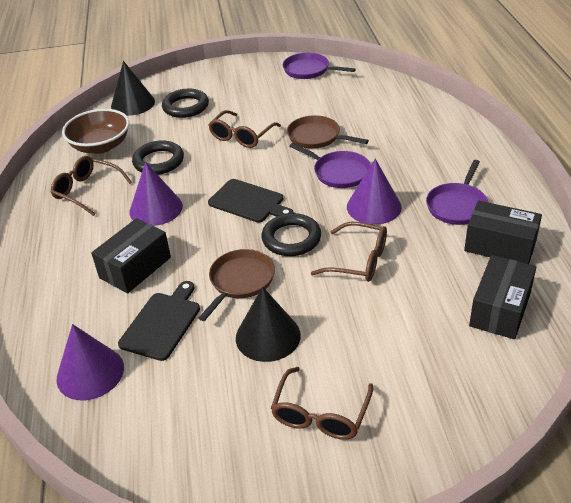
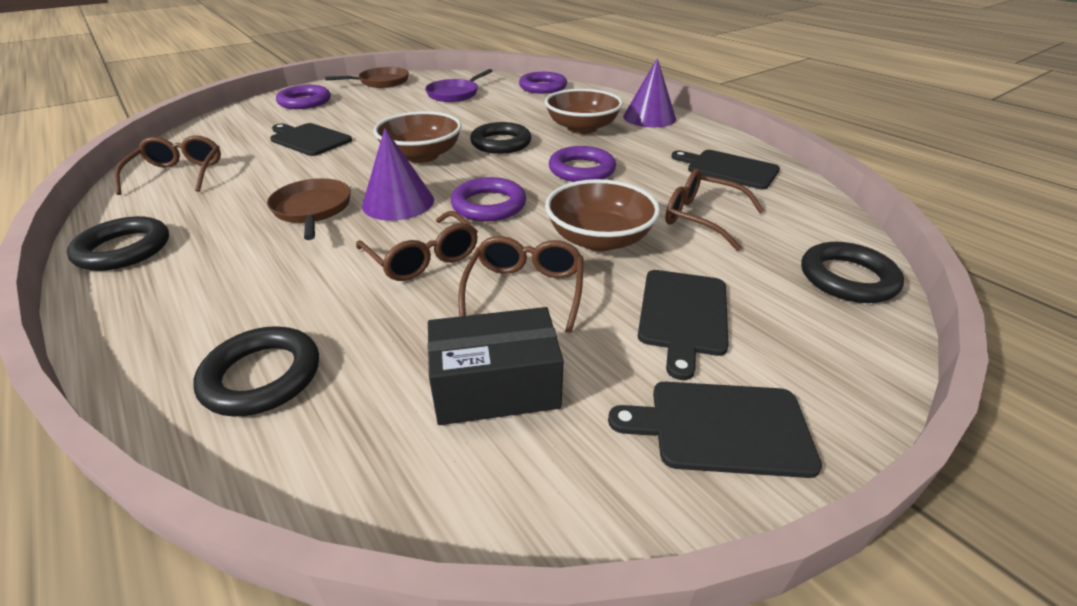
black box: 3 -> 1
black cone: 2 -> 0
black cutting board: 2 -> 4
black ring: 3 -> 4
brown bowl: 1 -> 3
purple cone: 3 -> 2
purple pan: 3 -> 1
purple ring: 0 -> 4

